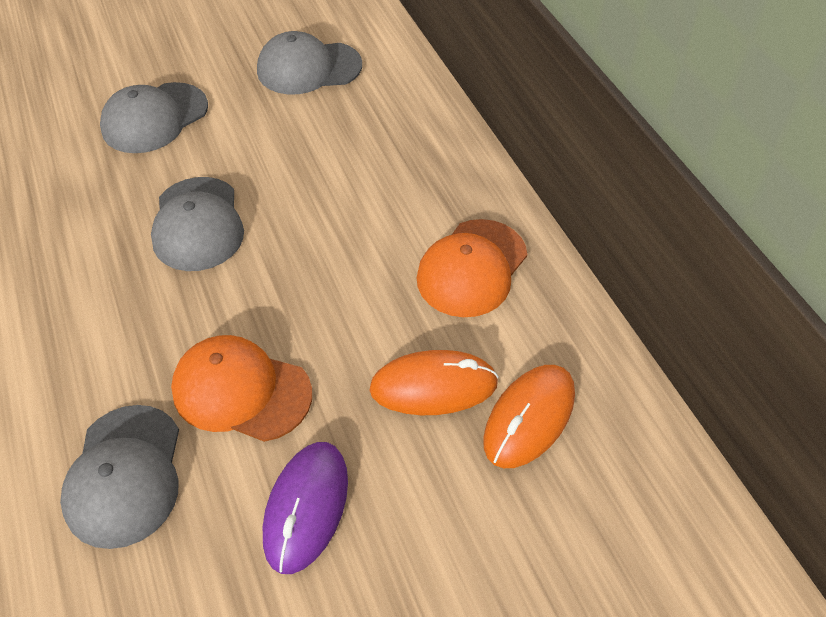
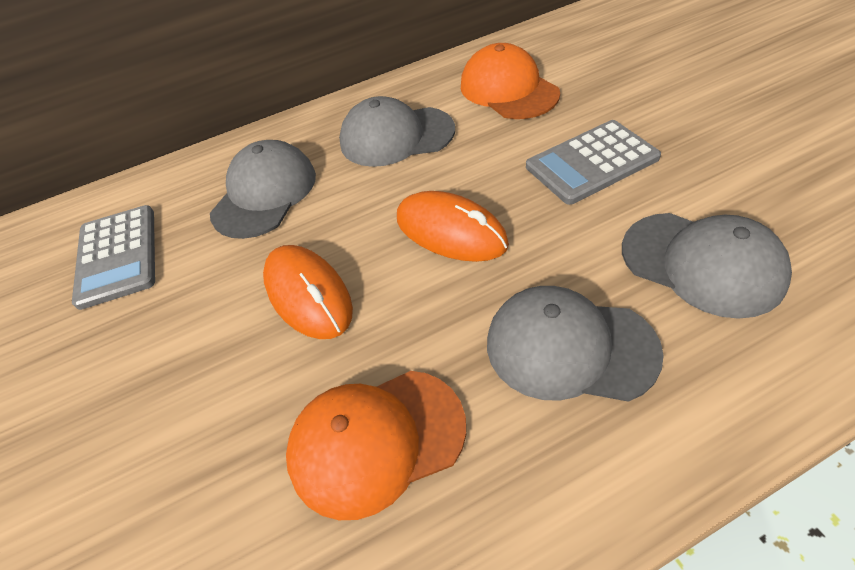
grey calculator: 0 -> 2
purple mouse: 1 -> 0

